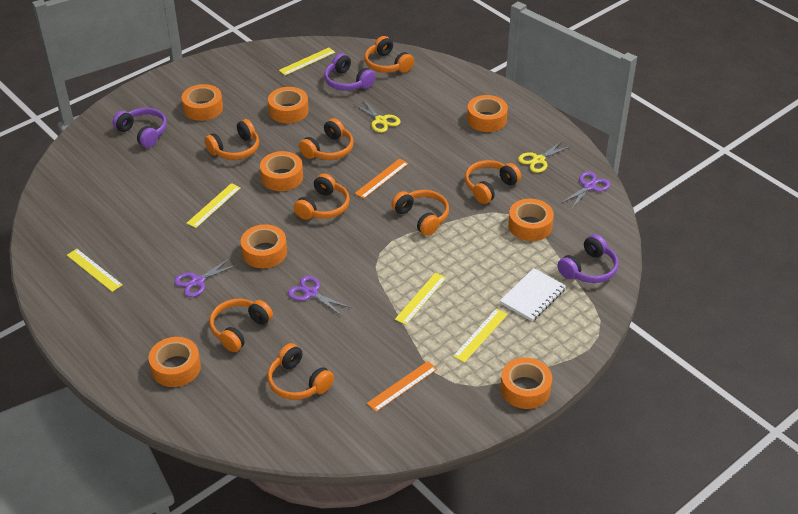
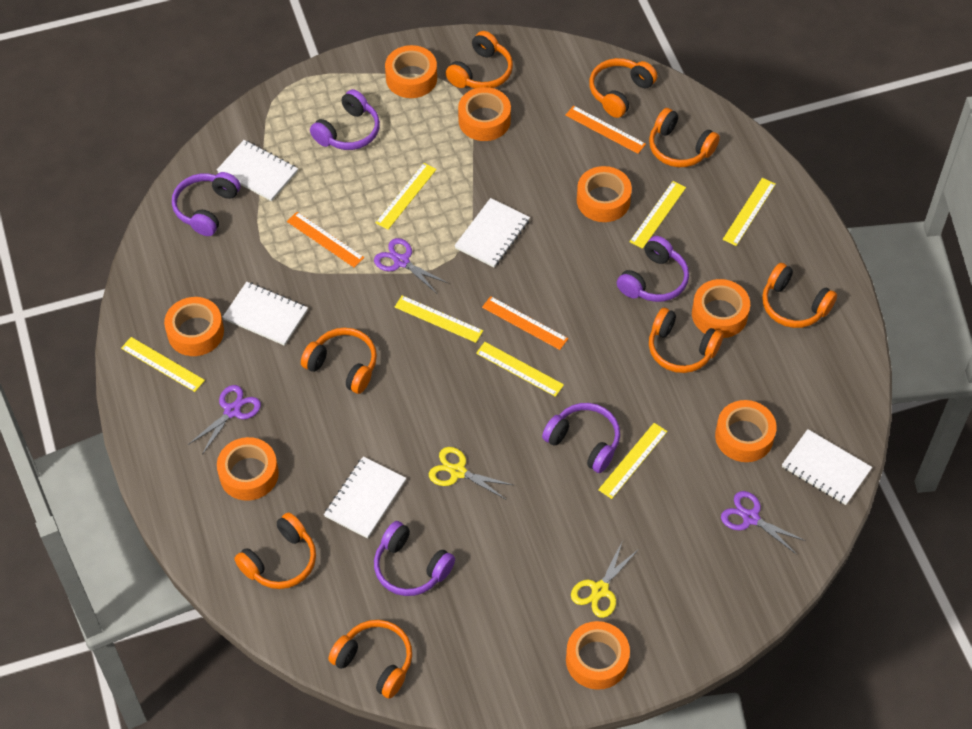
orange ruler: 2 -> 3
purple headphones: 3 -> 5
white notebook: 1 -> 5
yellow ruler: 5 -> 7

